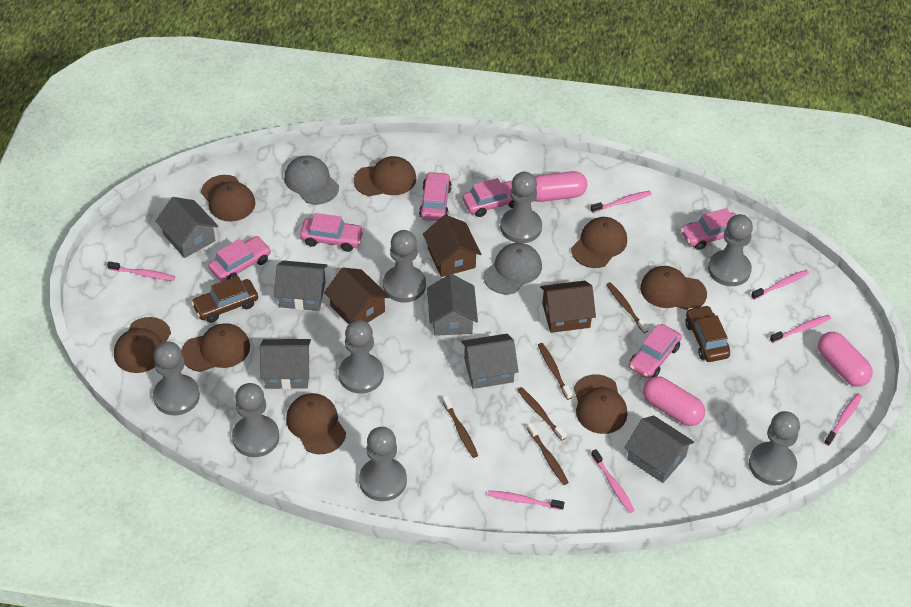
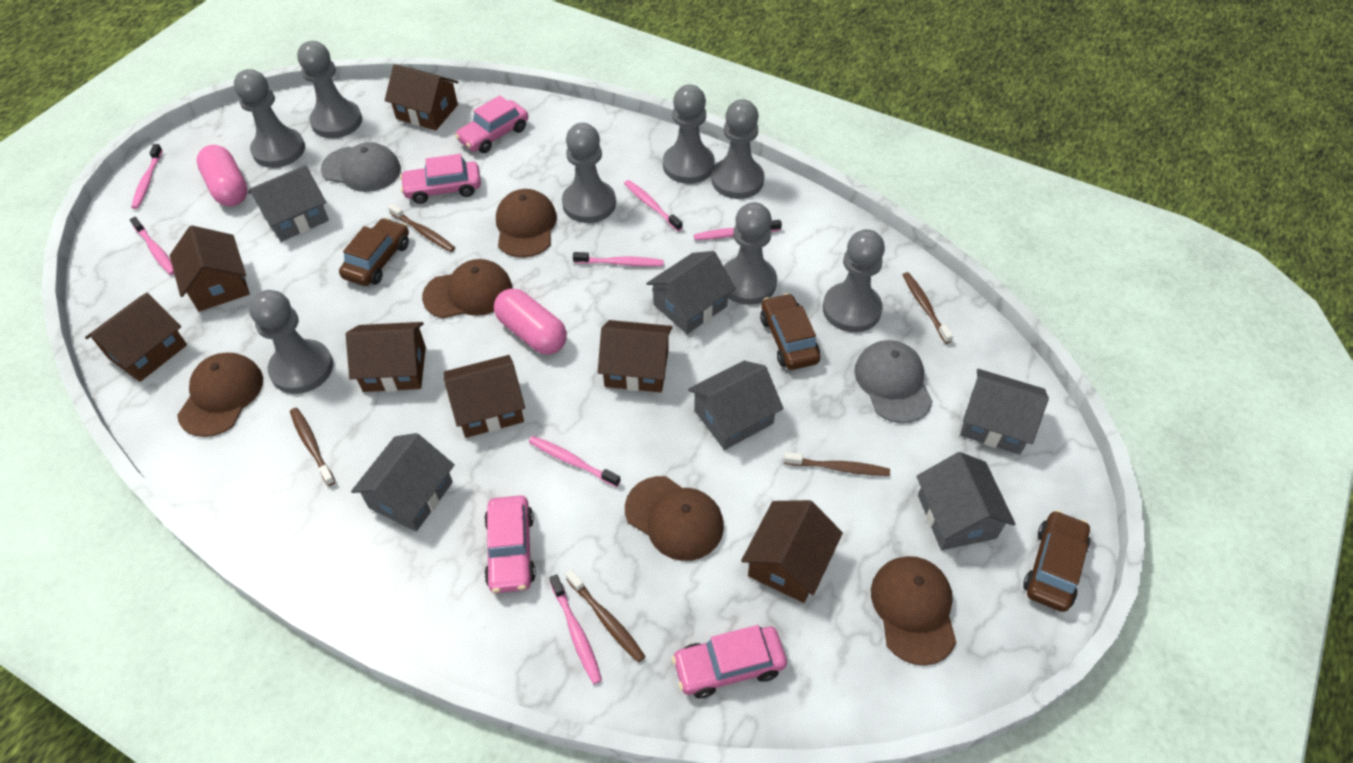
brown cap: 8 -> 5
brown car: 2 -> 3
brown house: 3 -> 7
pink capsule: 3 -> 2
pink car: 6 -> 4

